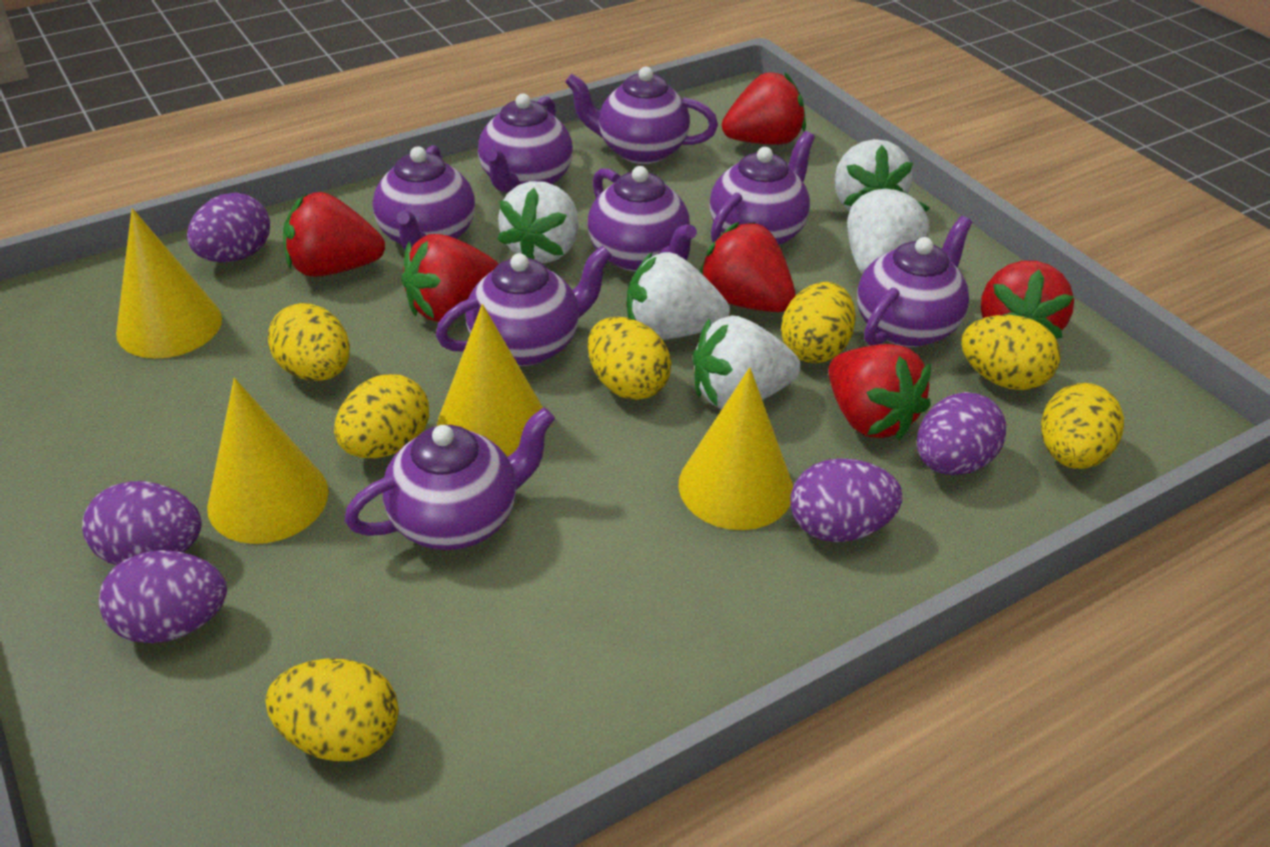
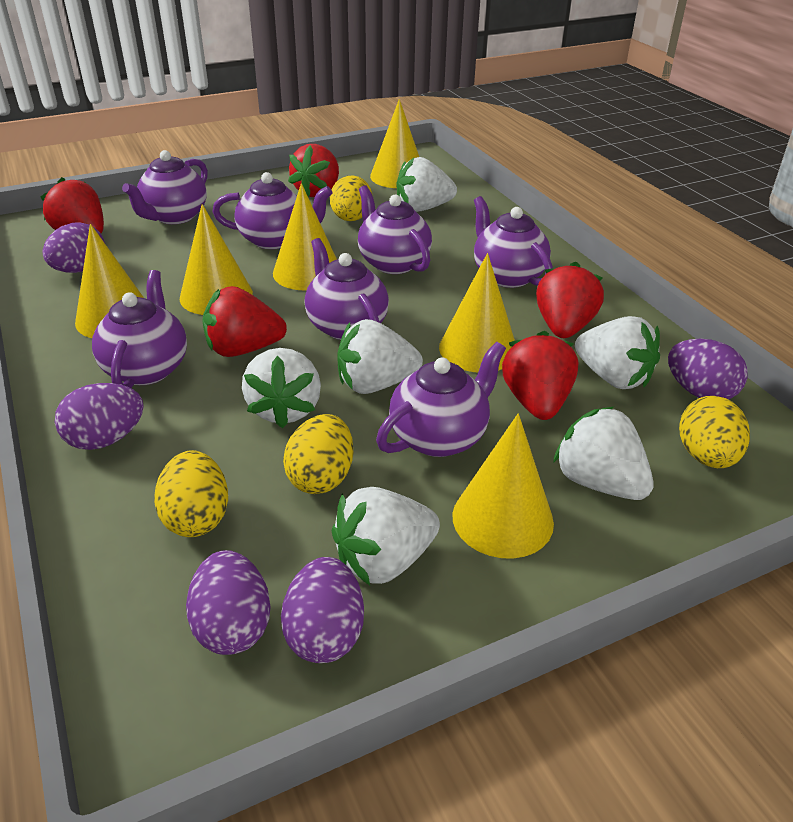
purple teapot: 8 -> 7
red strawberry: 6 -> 5
white strawberry: 5 -> 6
yellow cone: 4 -> 6
yellow egg: 7 -> 4

